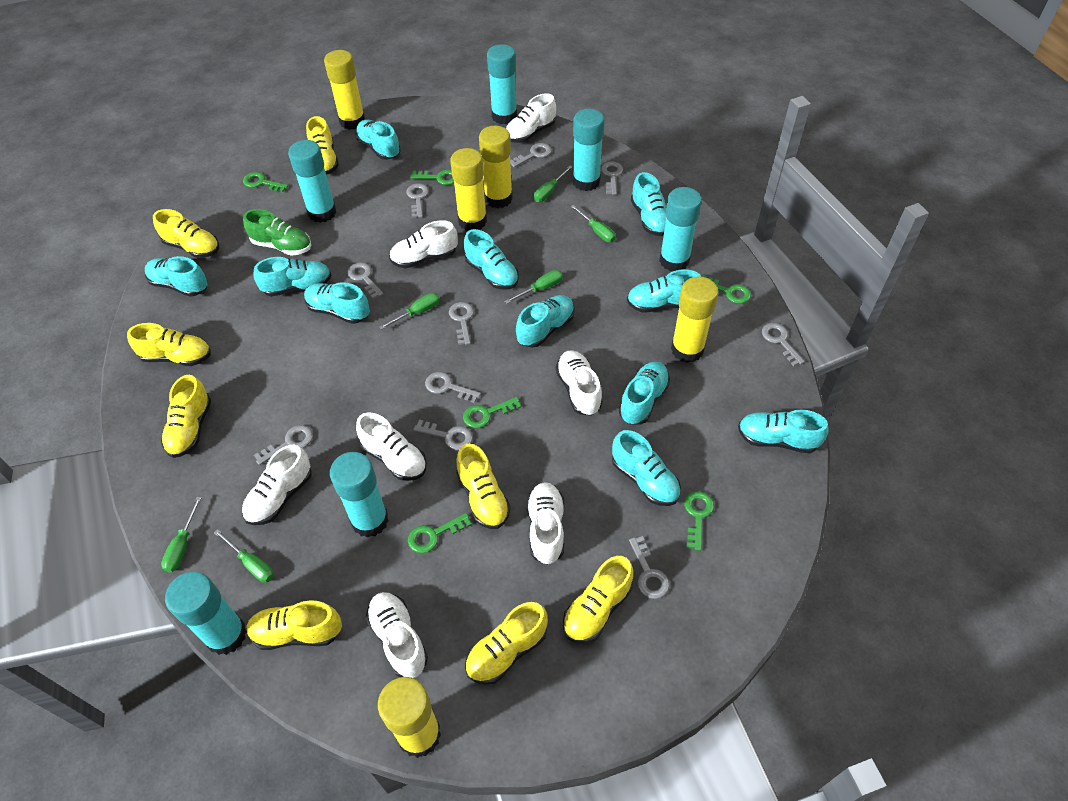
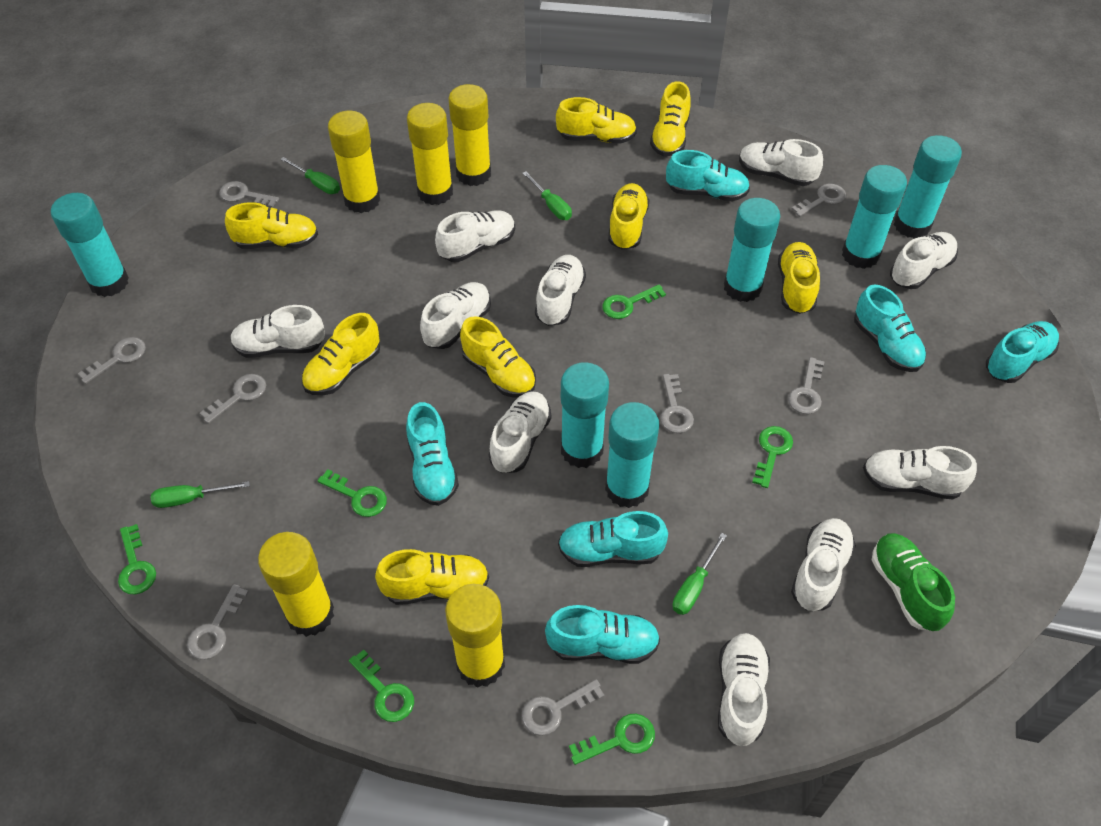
green screwdriver: 6 -> 4
grey key: 10 -> 8
turquoise shoe: 11 -> 6
white shoe: 7 -> 10

